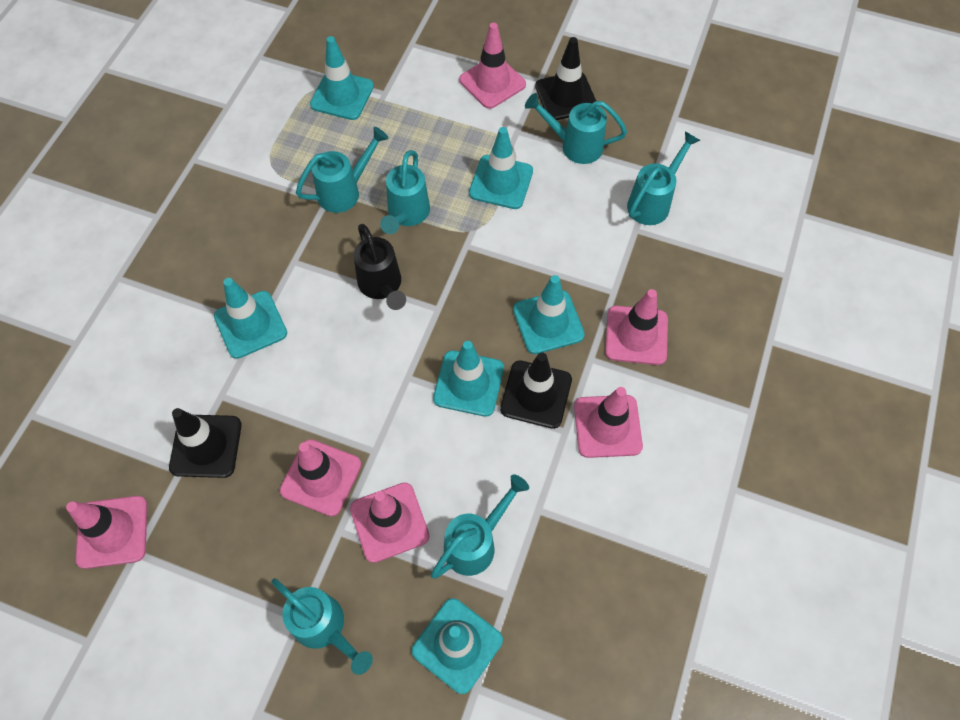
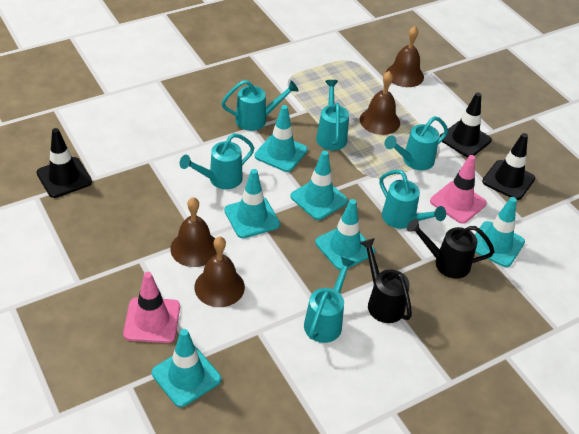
black watering can: 1 -> 2
brown bell: 0 -> 4
pink traffic cone: 6 -> 2

